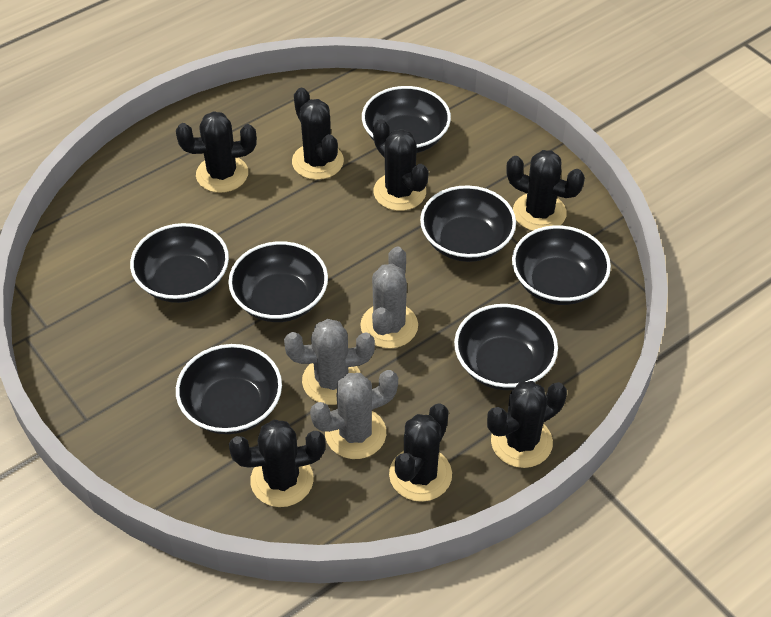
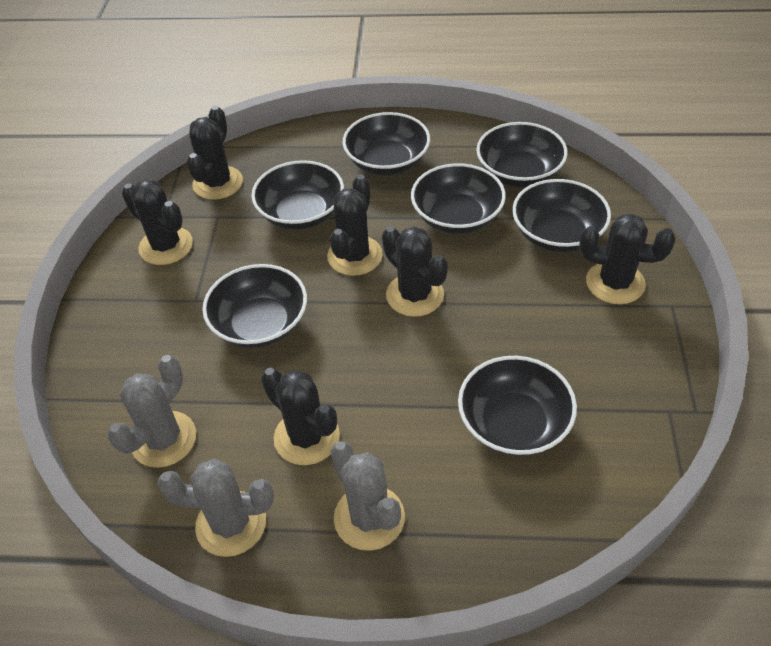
black cactus: 7 -> 6

